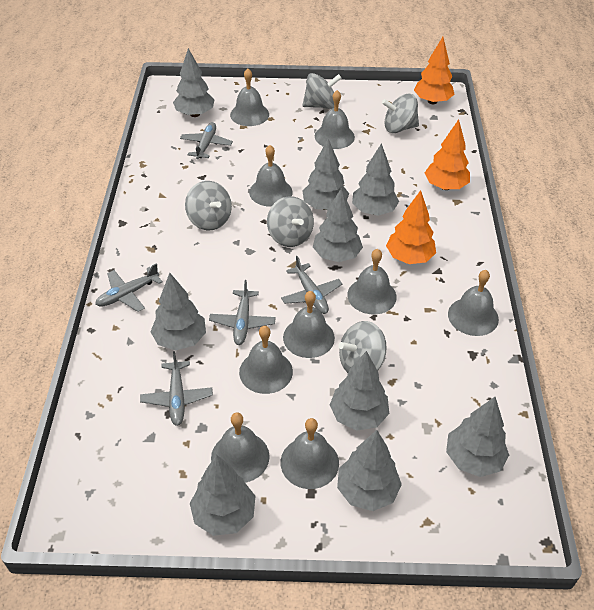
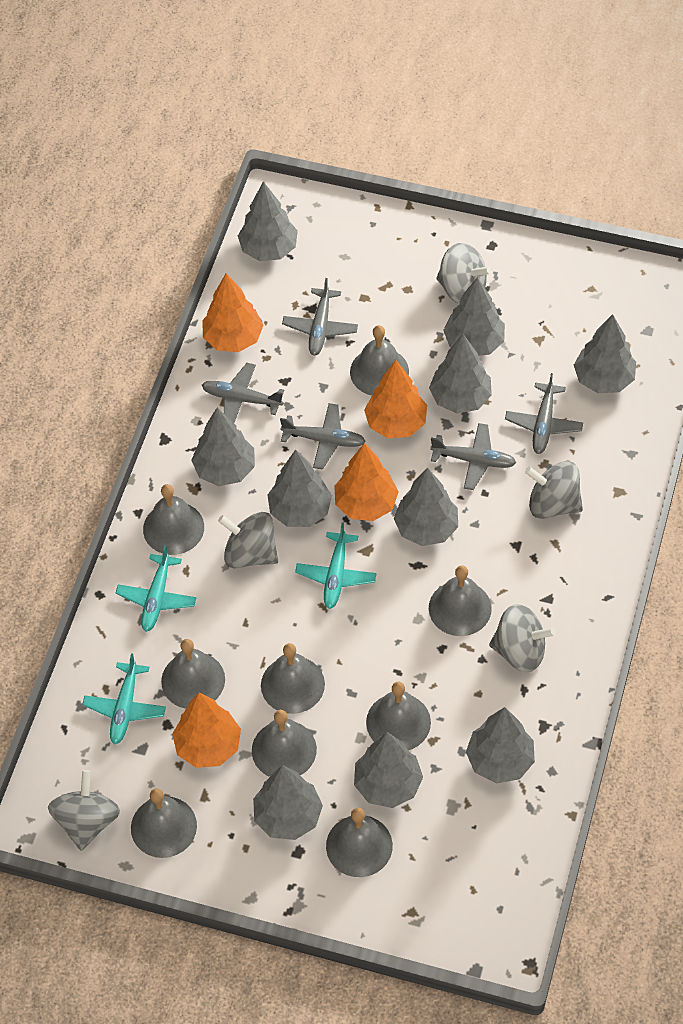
grey tree: 9 -> 10
orange tree: 3 -> 4
turquoise plane: 0 -> 3

